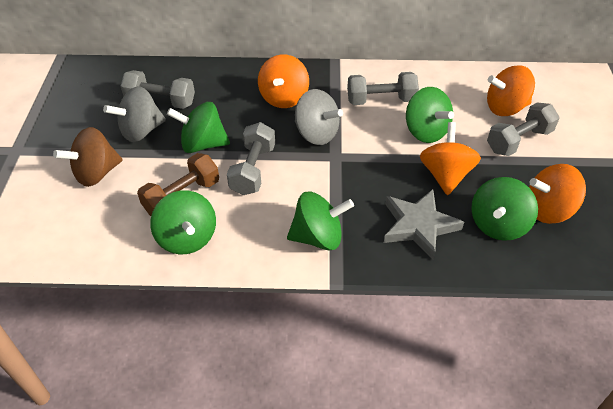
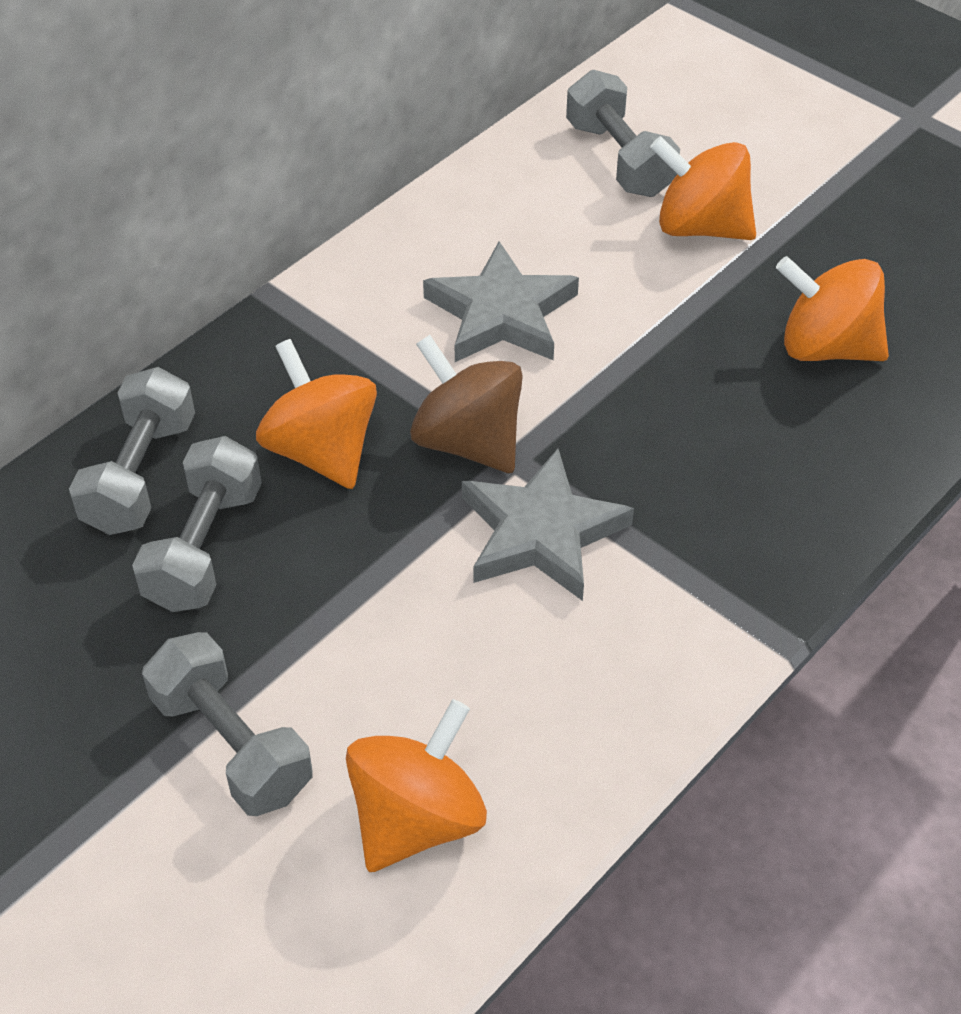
brown dumbbell: 1 -> 0
green spinning top: 5 -> 0
grey spinning top: 2 -> 0
grey star: 1 -> 2

